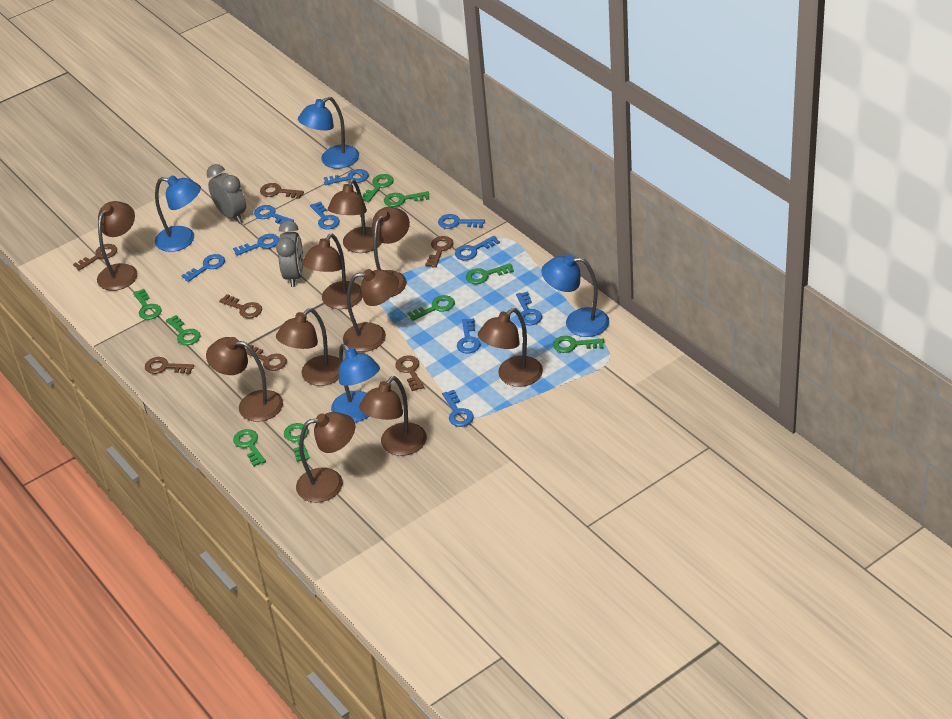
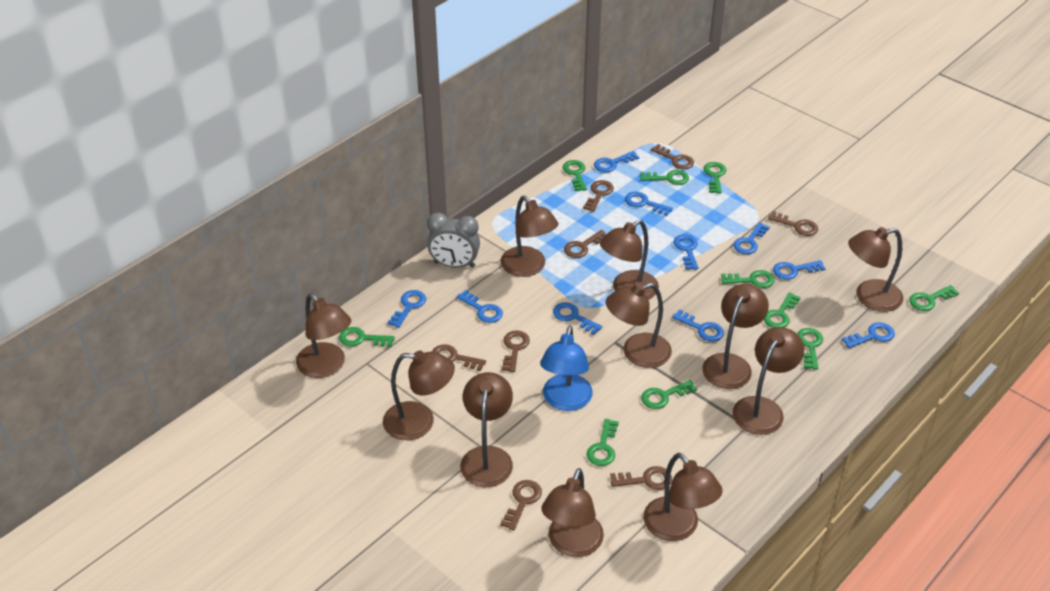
blue lamp: 4 -> 1
brown key: 7 -> 8
brown lamp: 10 -> 11
green key: 9 -> 10
grey clock: 2 -> 1

